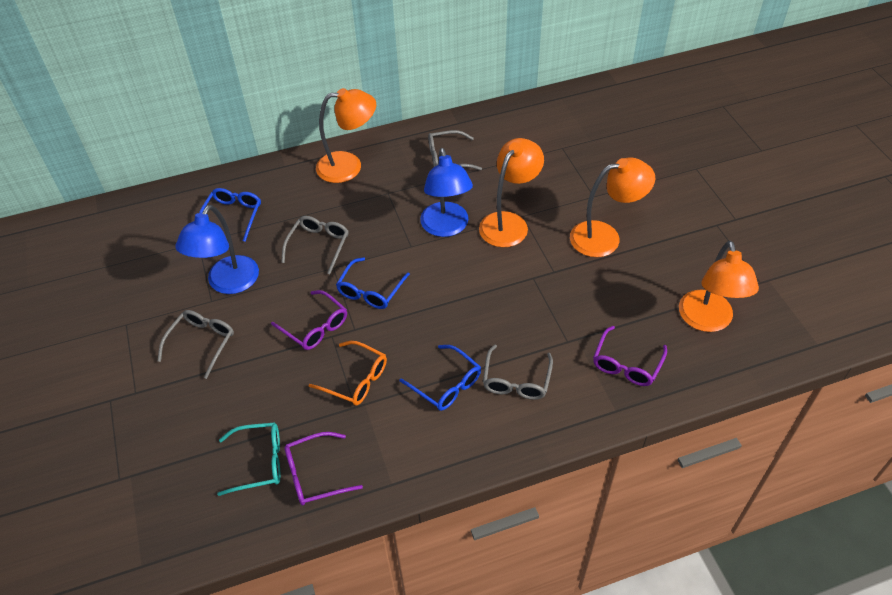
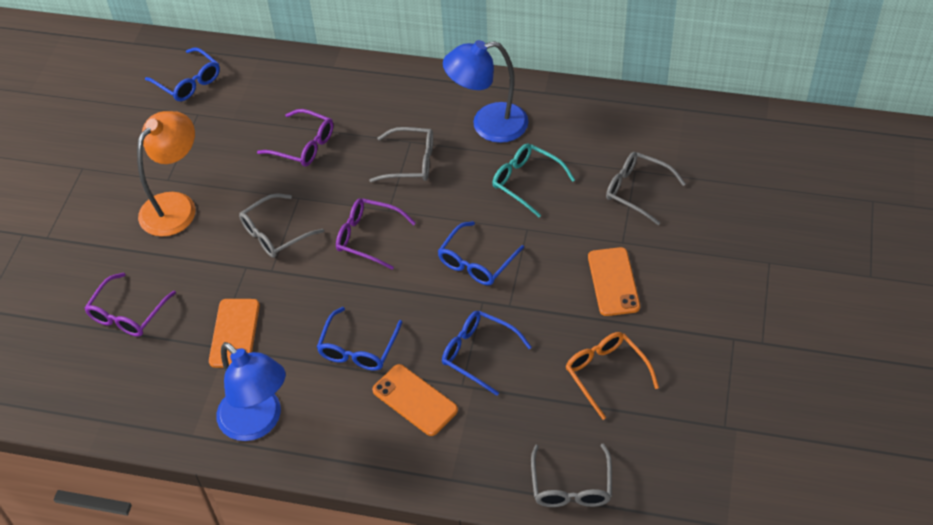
blue glasses: 3 -> 4
orange lamp: 4 -> 1
orange phone: 0 -> 3

